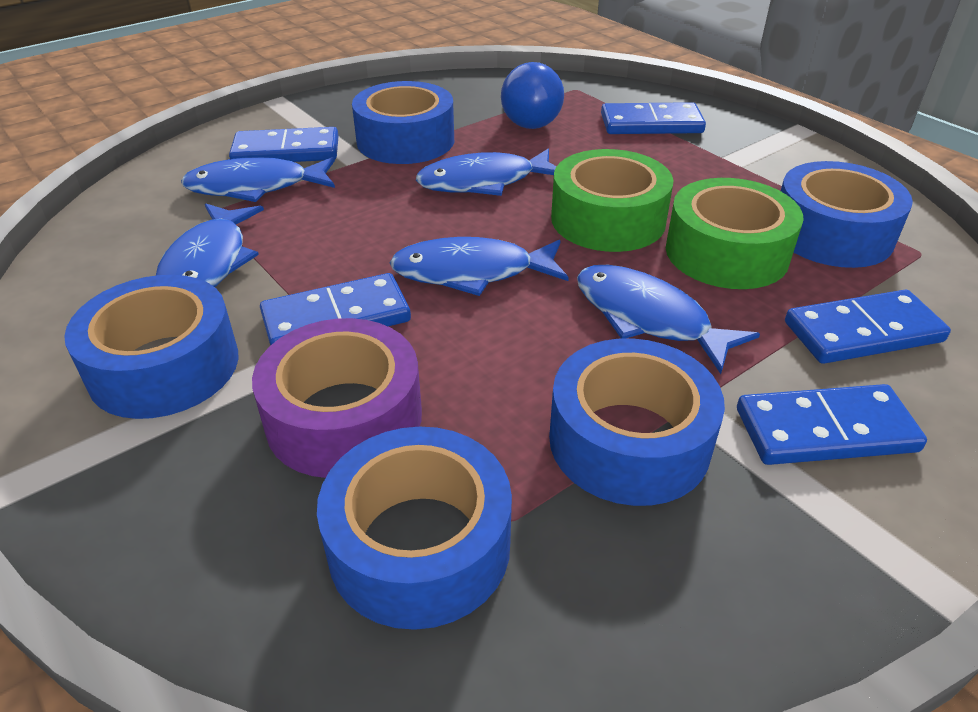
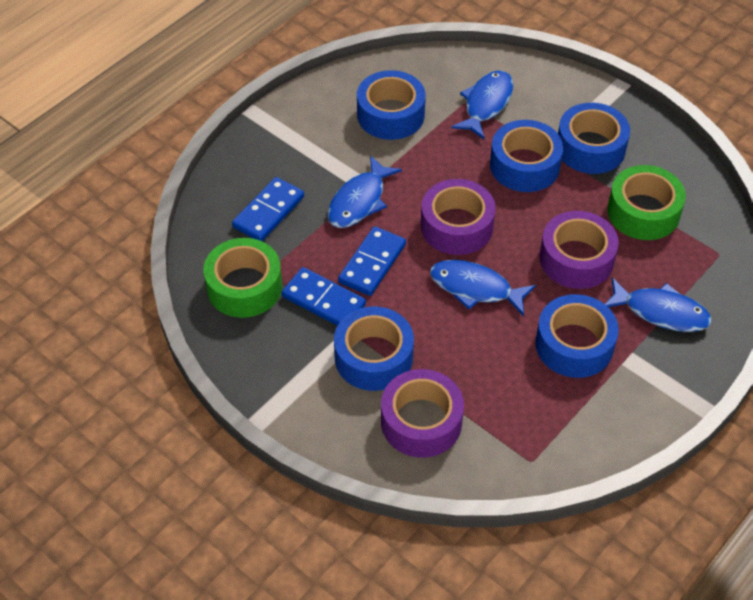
blue domino: 5 -> 3
blue fish: 5 -> 4
blue light bulb: 1 -> 0
purple tape: 1 -> 3

